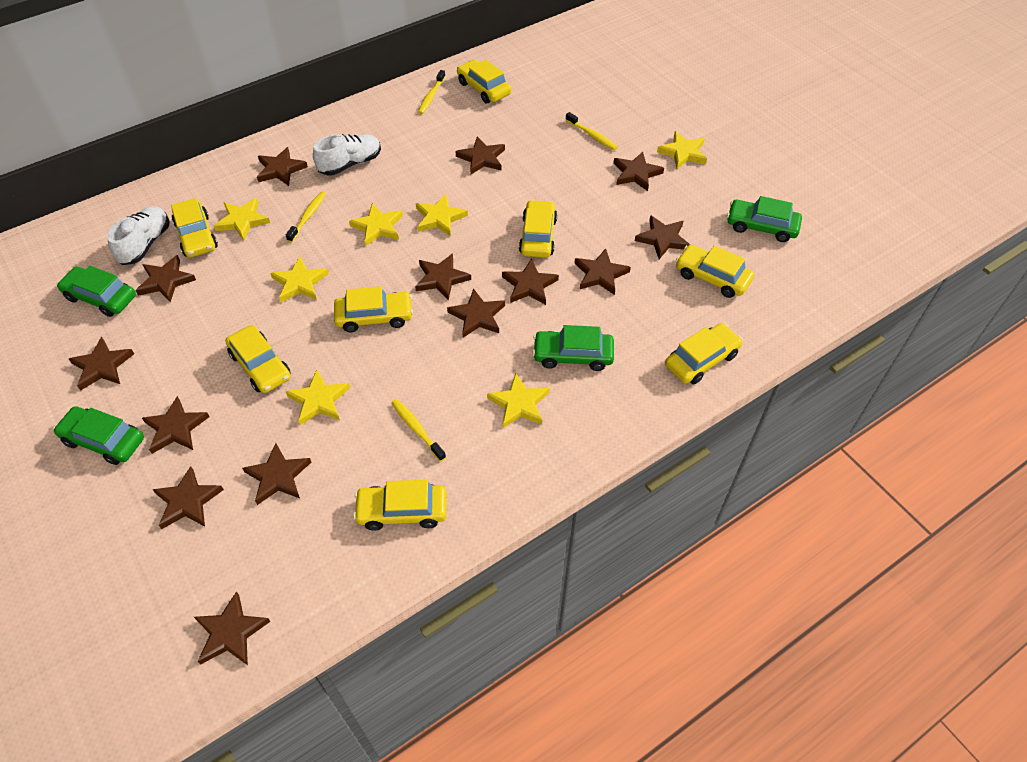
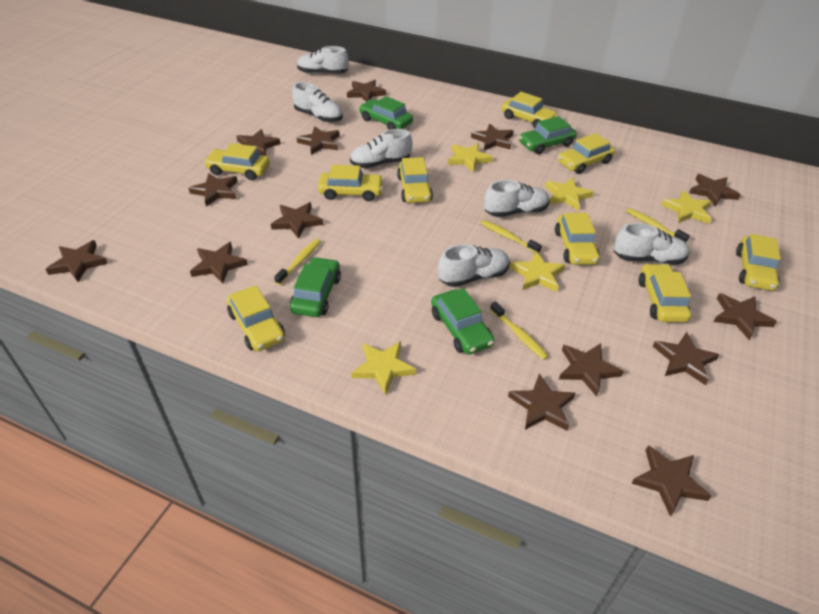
white shoe: 2 -> 6
yellow car: 8 -> 9
yellow star: 7 -> 5

